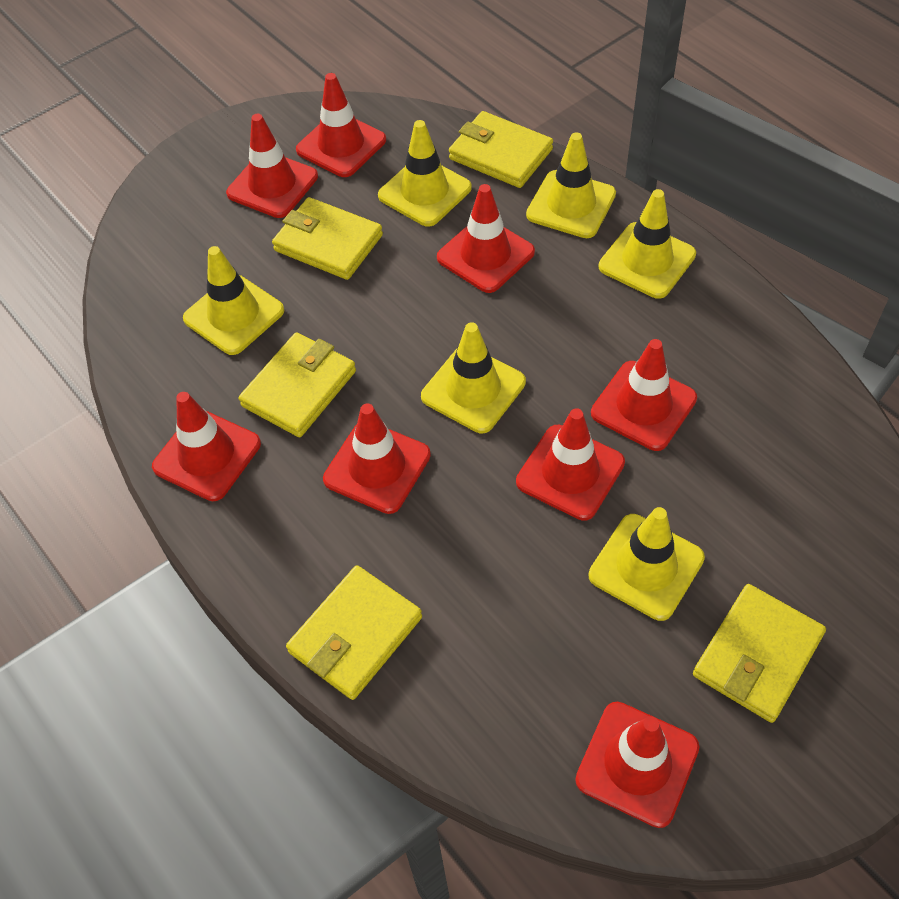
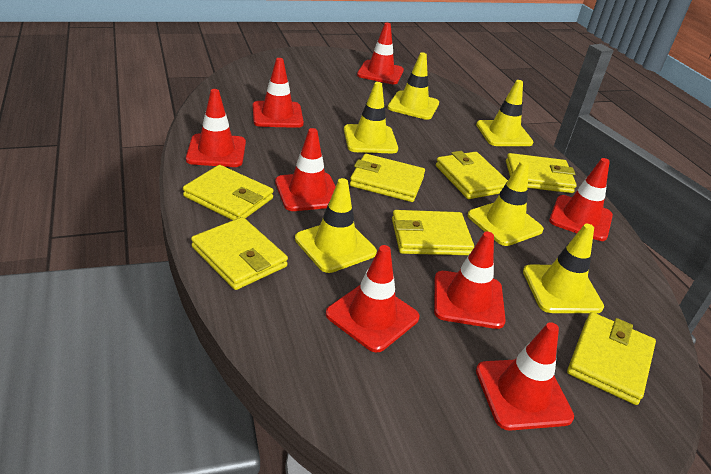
yellow wallet: 5 -> 7

